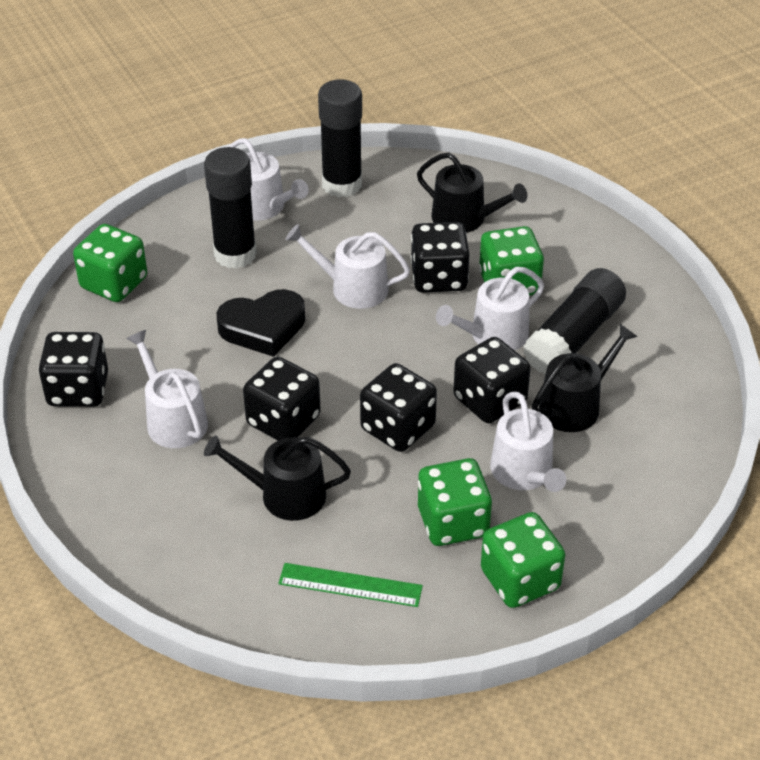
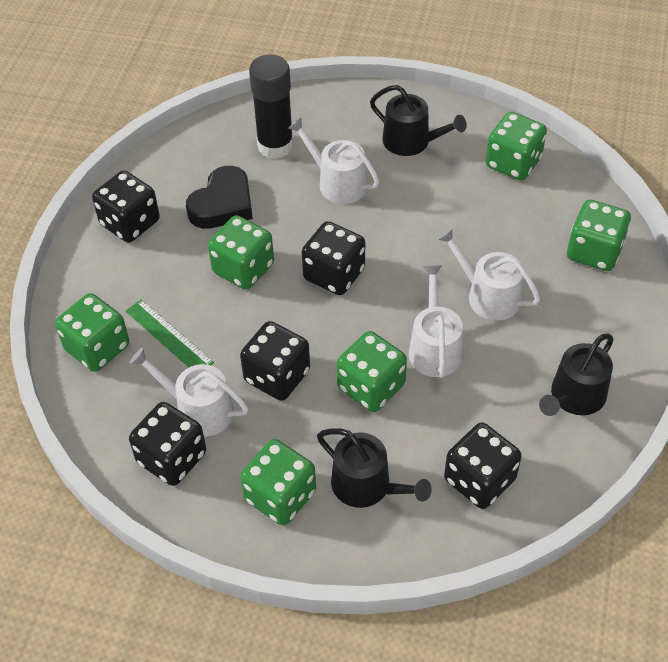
black glue stick: 3 -> 1
green dice: 4 -> 6
white watering can: 5 -> 4

